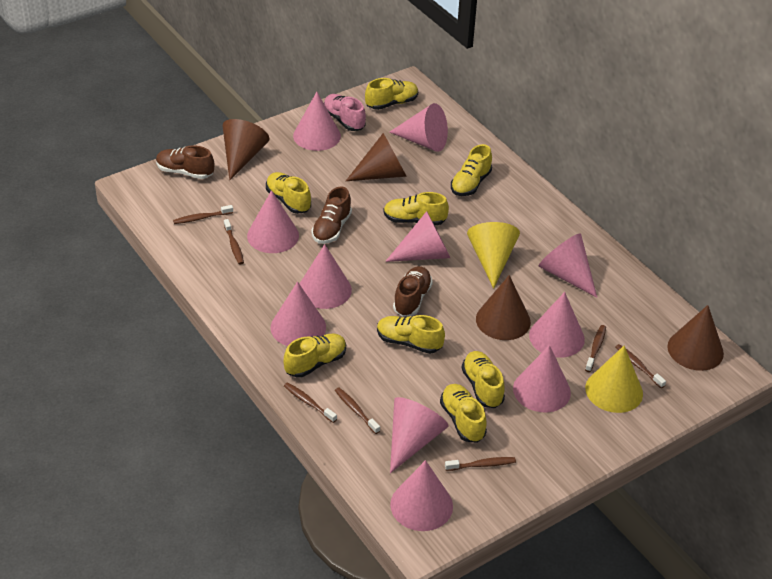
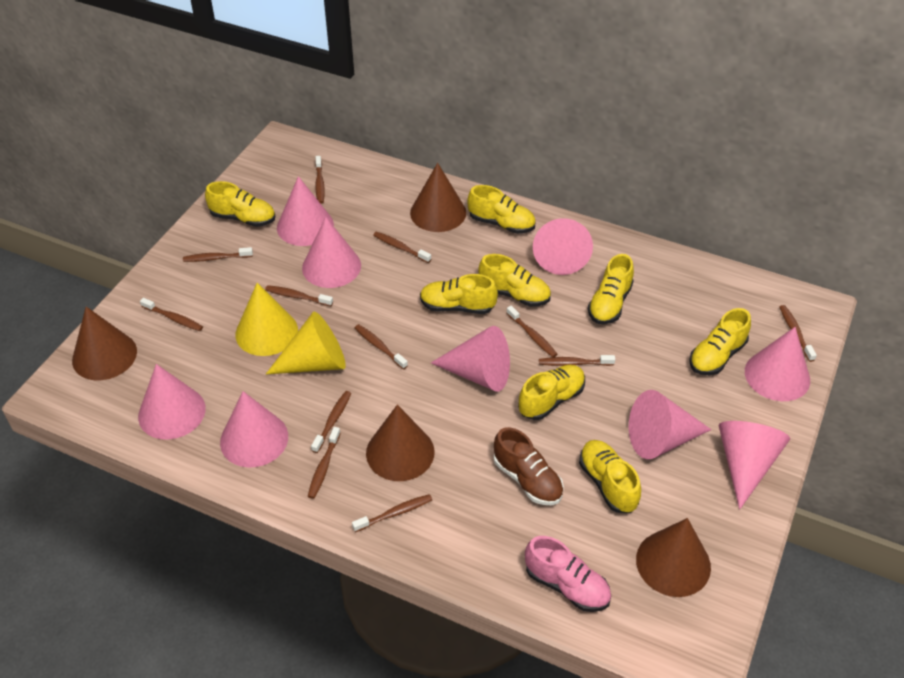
brown shoe: 3 -> 1
brown toothbrush: 7 -> 12
pink cone: 11 -> 9

